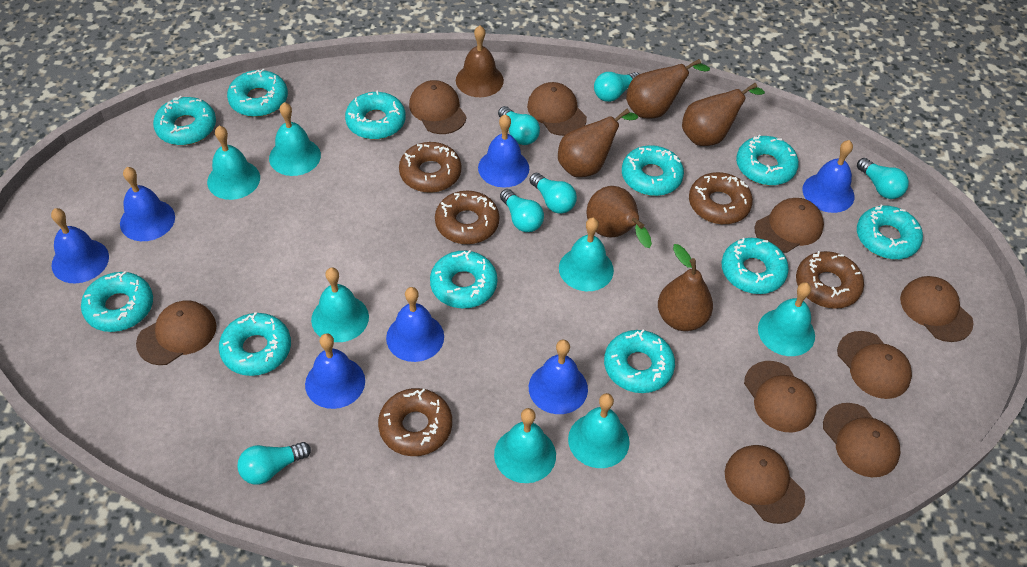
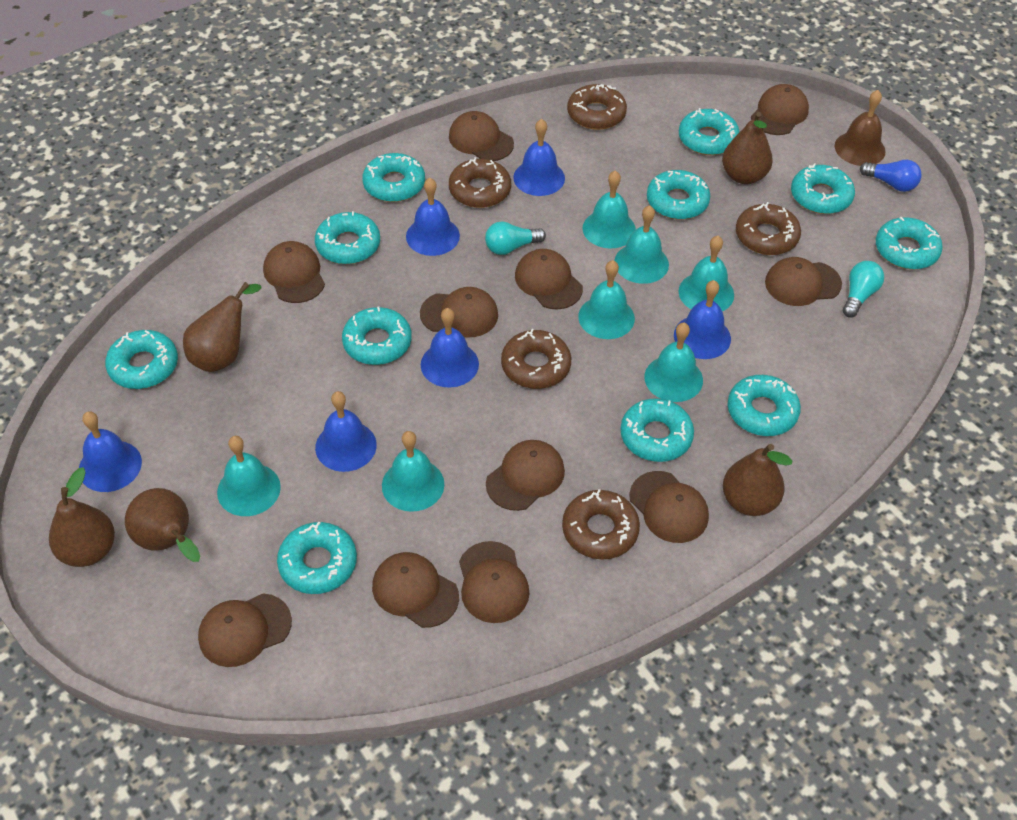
blue bell: 7 -> 6
blue light bulb: 0 -> 1
brown cap: 9 -> 11
turquoise light bulb: 6 -> 2

